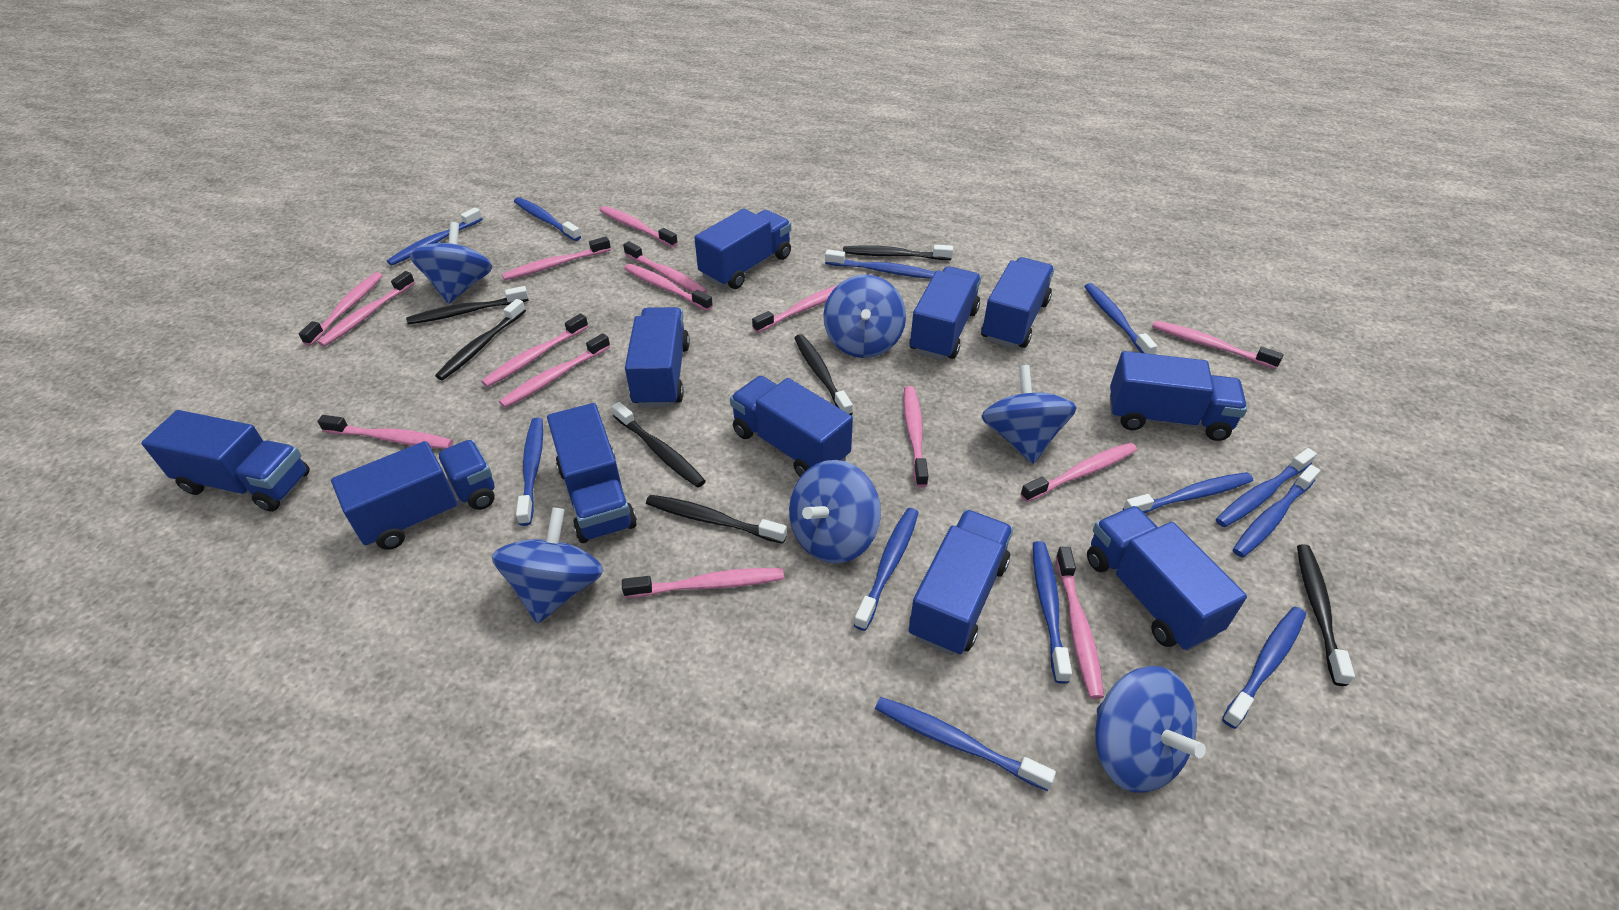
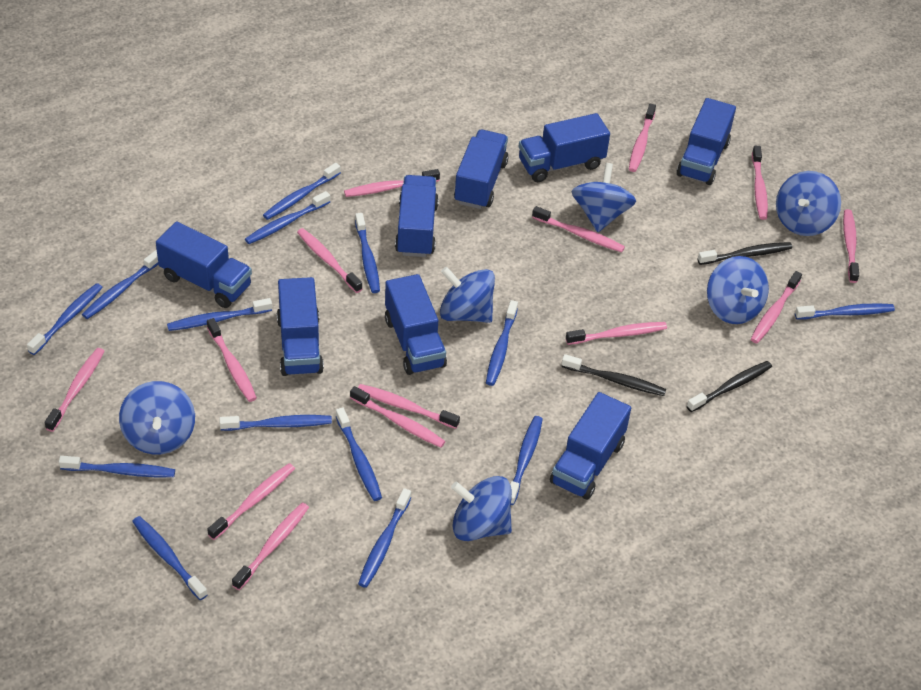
black toothbrush: 7 -> 3
blue toothbrush: 12 -> 14
blue truck: 11 -> 8
pink toothbrush: 15 -> 14

